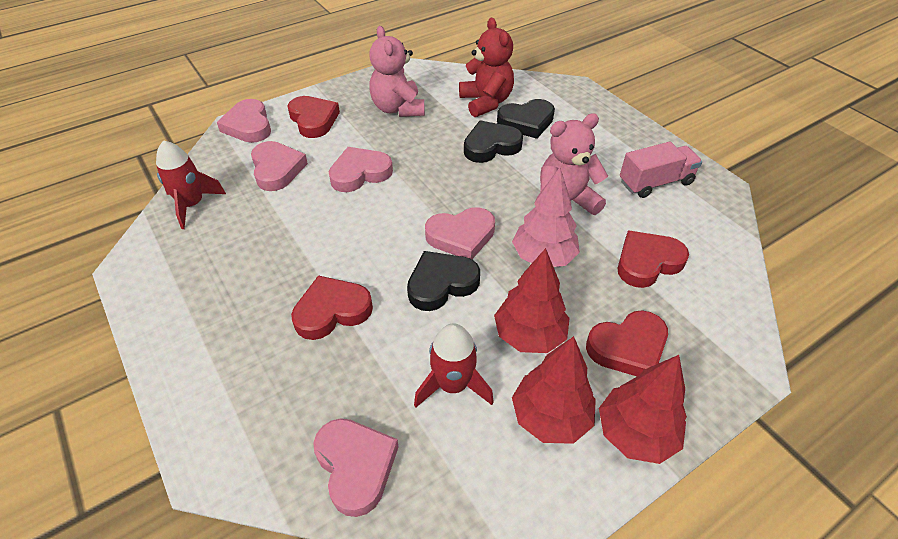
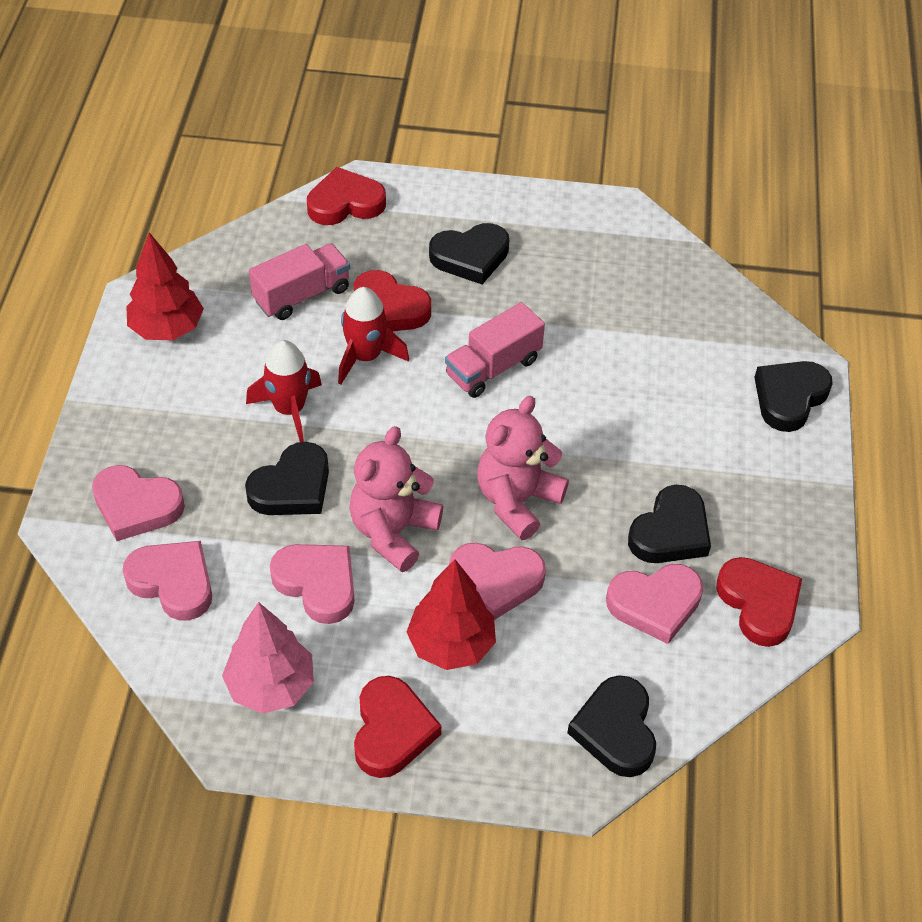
black heart: 3 -> 5
pink truck: 1 -> 2
red teddy bear: 1 -> 0
red tree: 3 -> 2

